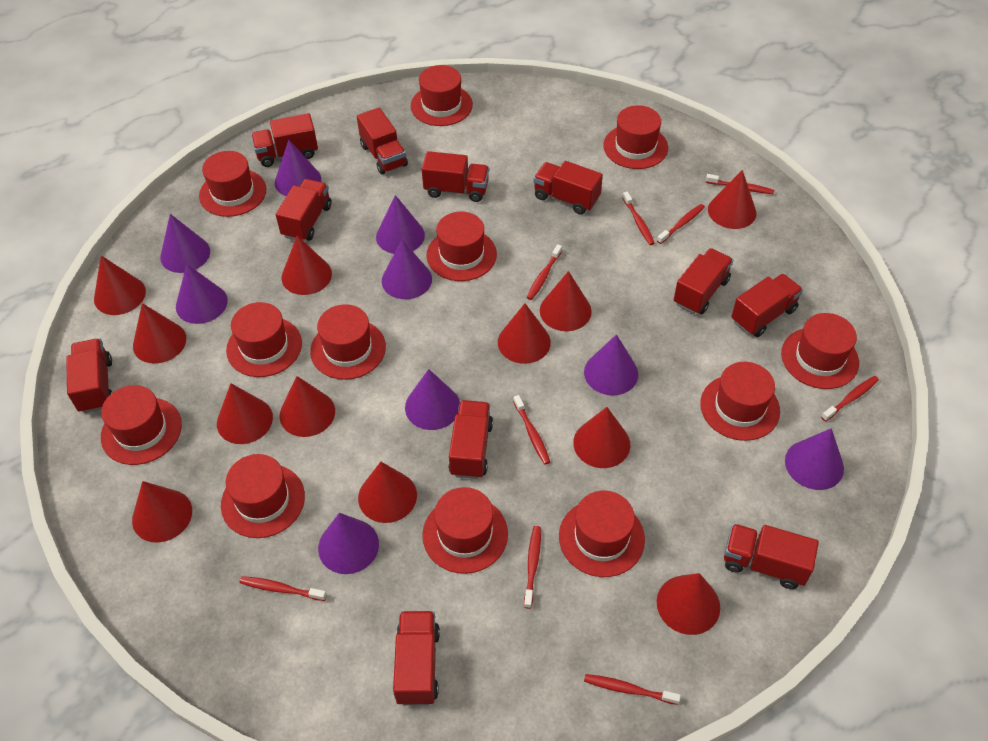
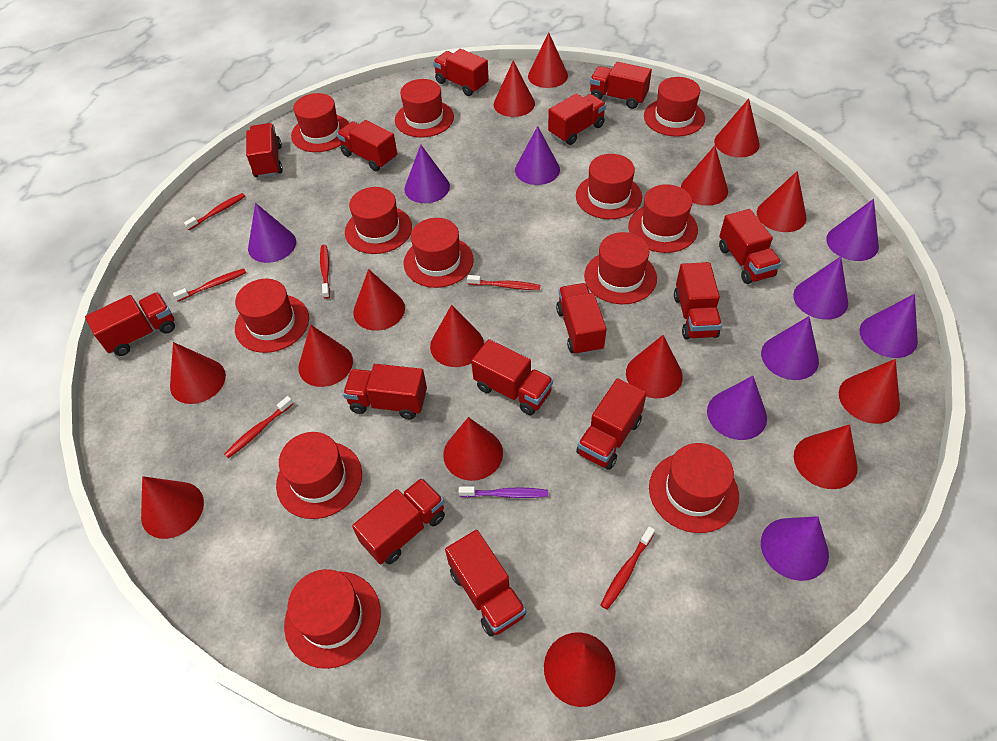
purple toothbrush: 0 -> 1
red cone: 12 -> 15
red toothbrush: 9 -> 6
red truck: 11 -> 14

